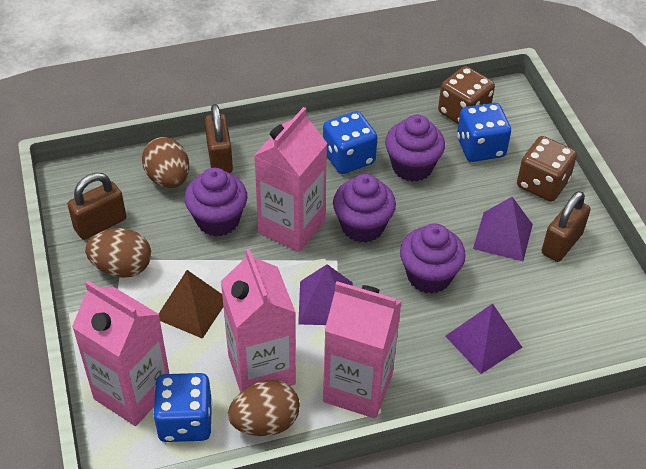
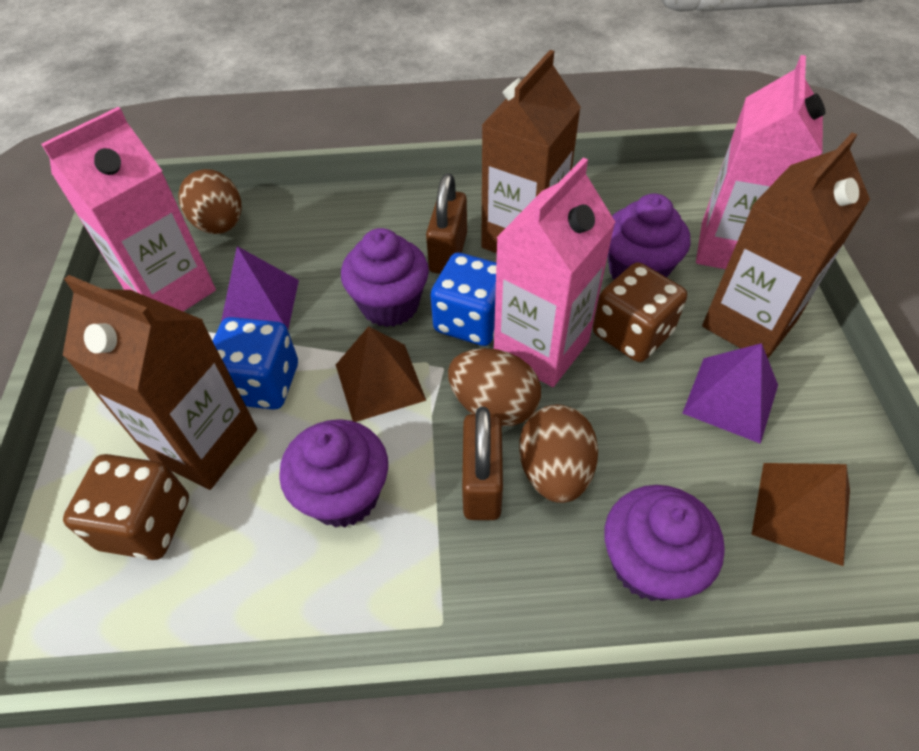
blue dice: 3 -> 2
brown carton: 0 -> 3
brown padlock: 3 -> 2
brown pyramid: 1 -> 2
pink carton: 4 -> 3
purple pyramid: 3 -> 2

